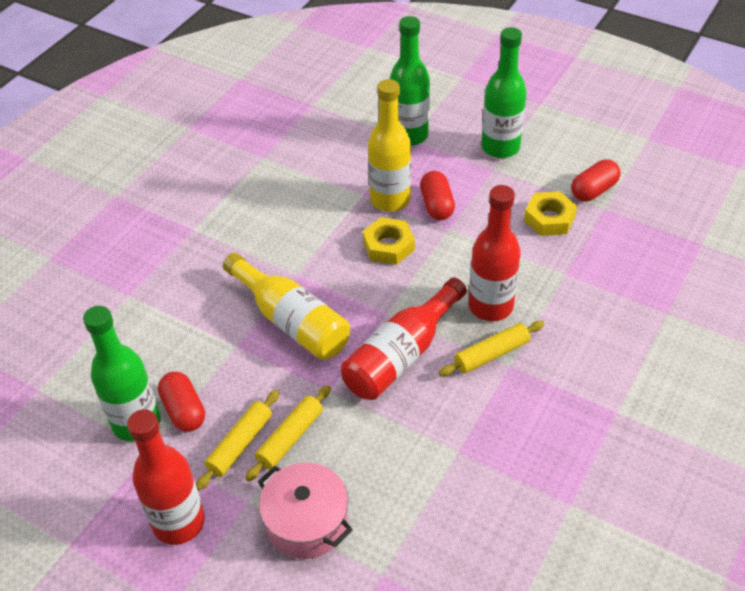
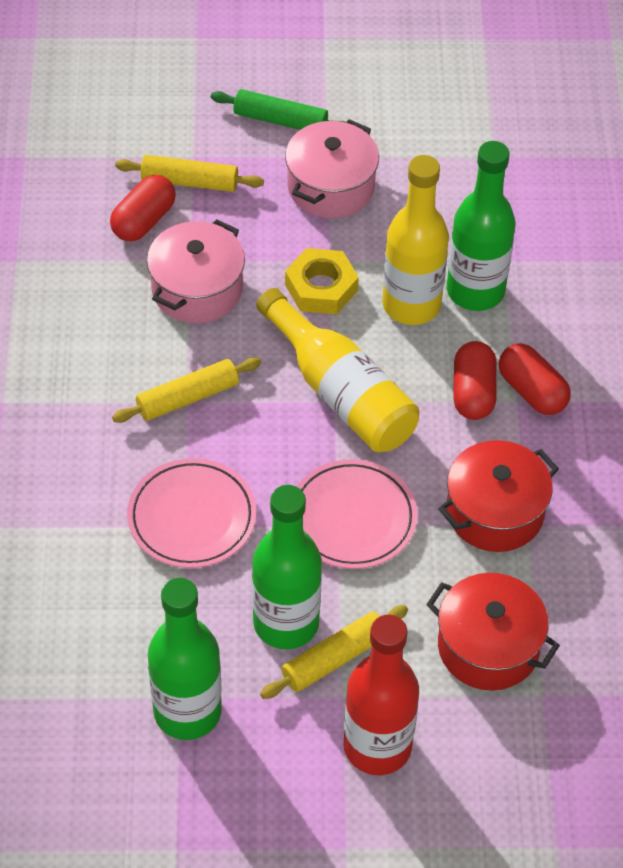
green rolling pin: 0 -> 1
pink plate: 0 -> 2
pink pot: 1 -> 2
red bottle: 3 -> 1
red pot: 0 -> 2
yellow nut: 2 -> 1

